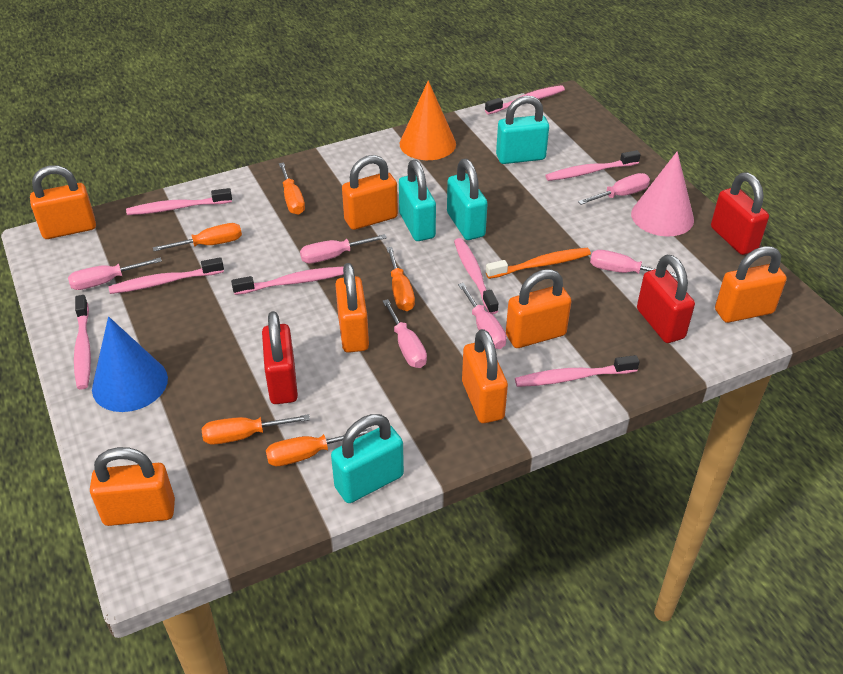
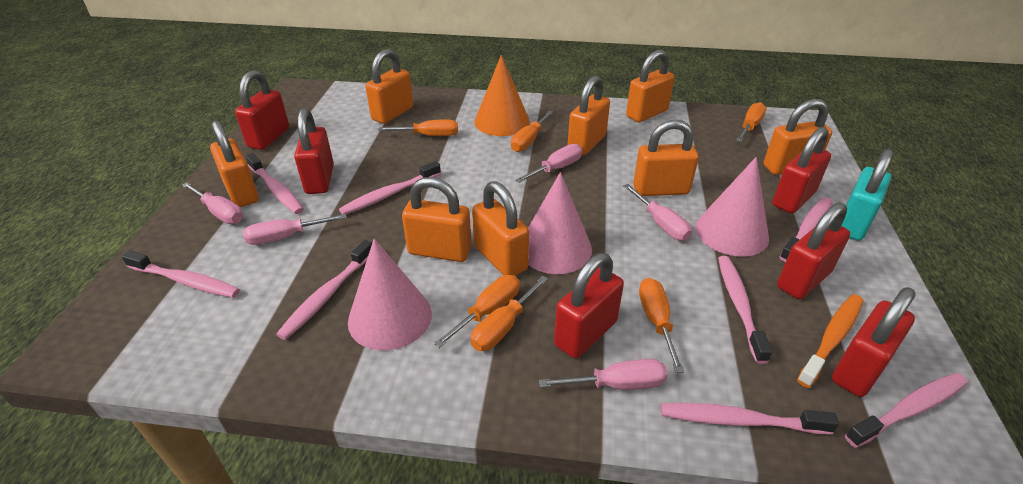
blue cone: 1 -> 0
orange padlock: 7 -> 8
orange screwdriver: 5 -> 6
pink cone: 1 -> 3
pink screwdriver: 6 -> 5
red padlock: 3 -> 6
turquoise padlock: 4 -> 1

